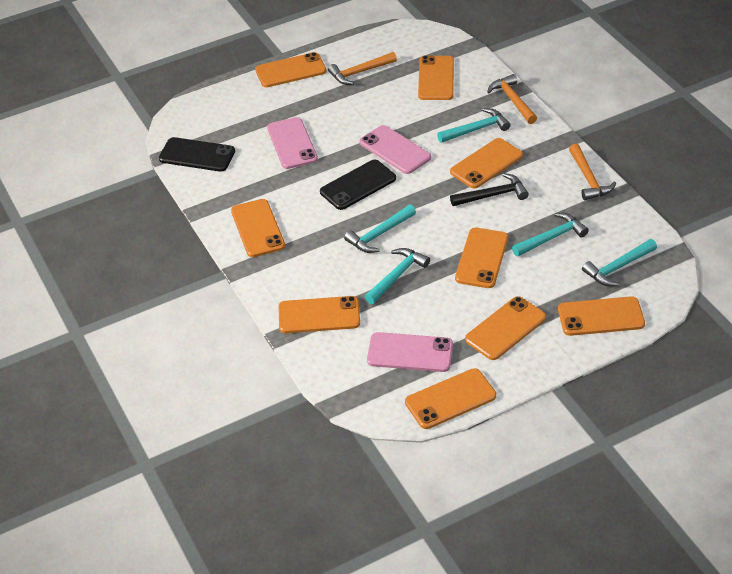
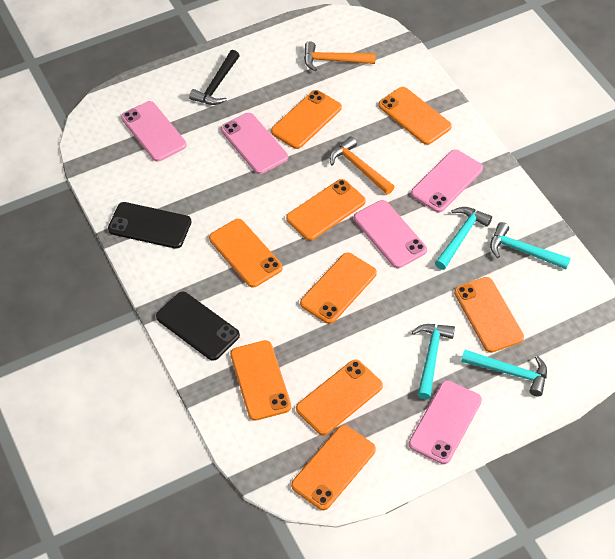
orange hammer: 3 -> 2
pink phone: 3 -> 5
turquoise hammer: 5 -> 4

